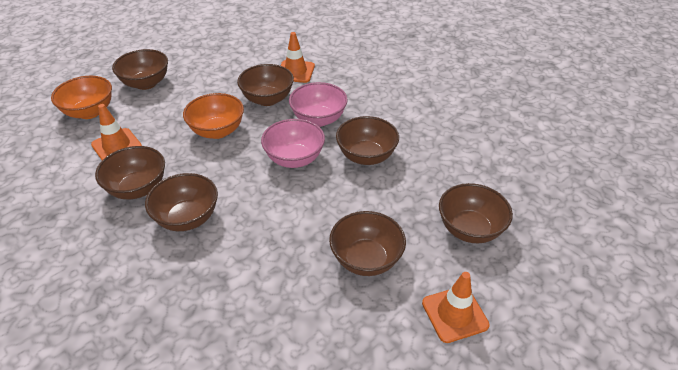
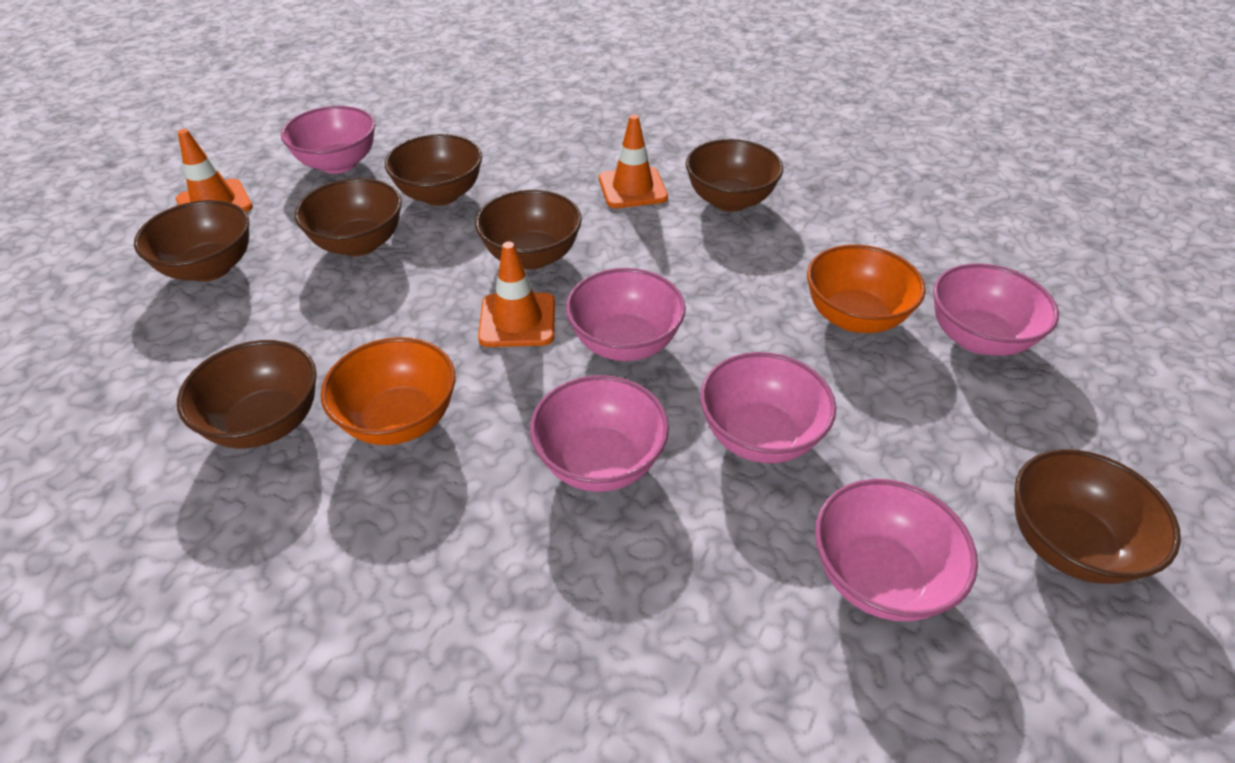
pink bowl: 2 -> 6

